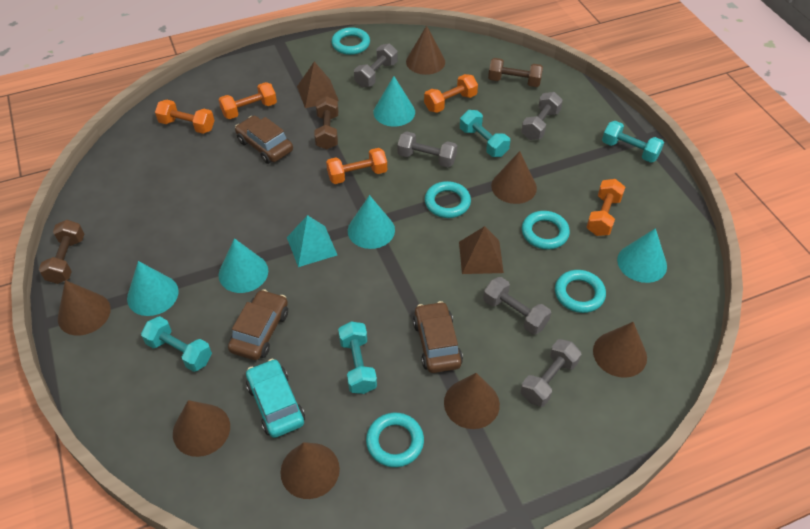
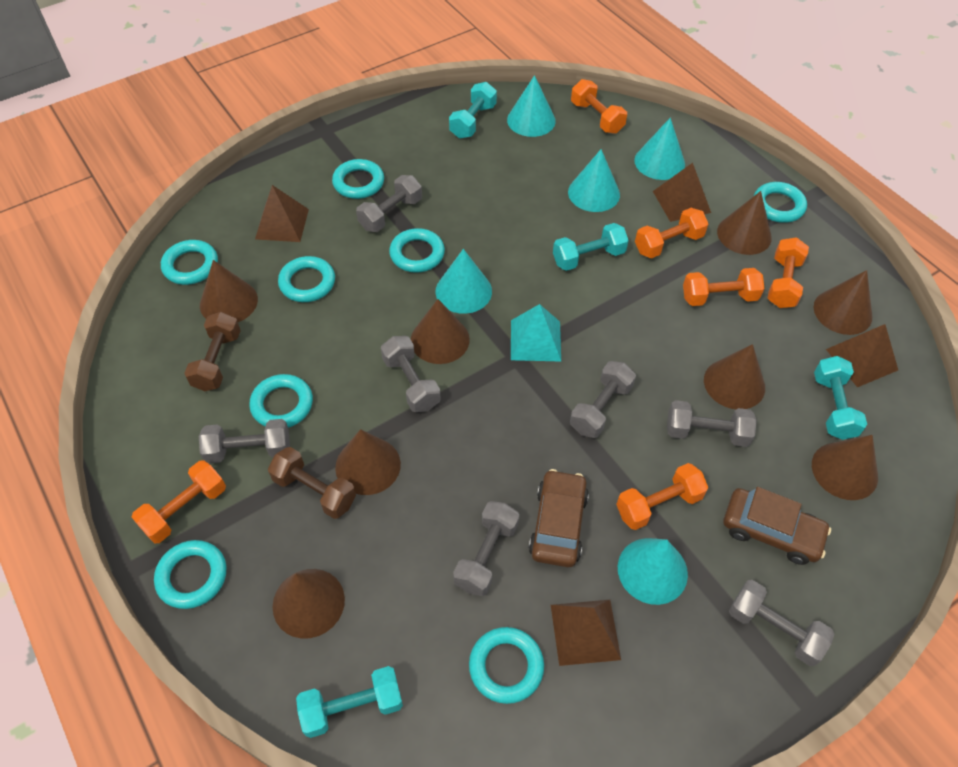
brown car: 3 -> 2
brown cone: 7 -> 8
brown dumbbell: 3 -> 2
brown pyramid: 2 -> 4
grey dumbbell: 5 -> 7
orange dumbbell: 5 -> 6
turquoise car: 1 -> 0
turquoise ring: 5 -> 8

